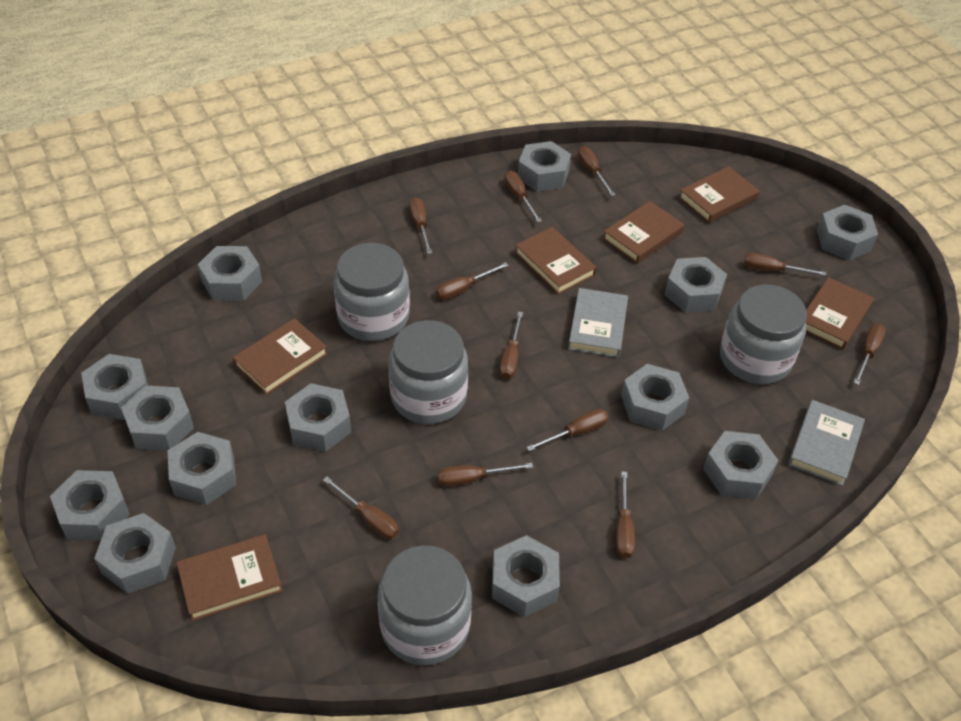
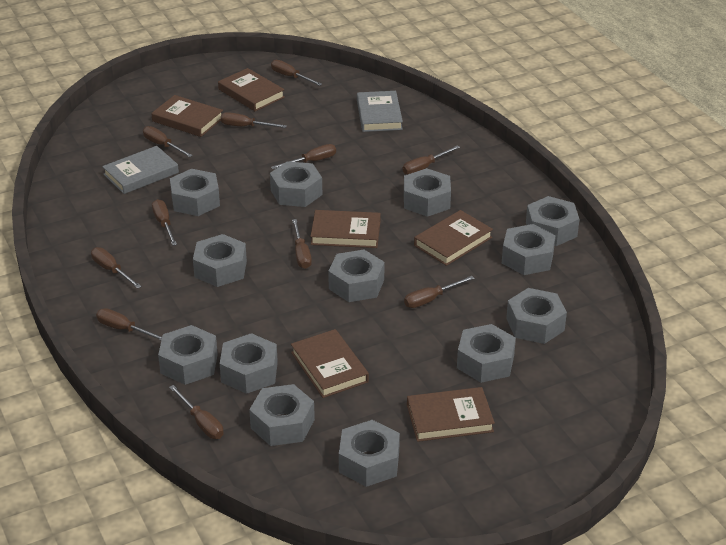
grey jar: 4 -> 0

